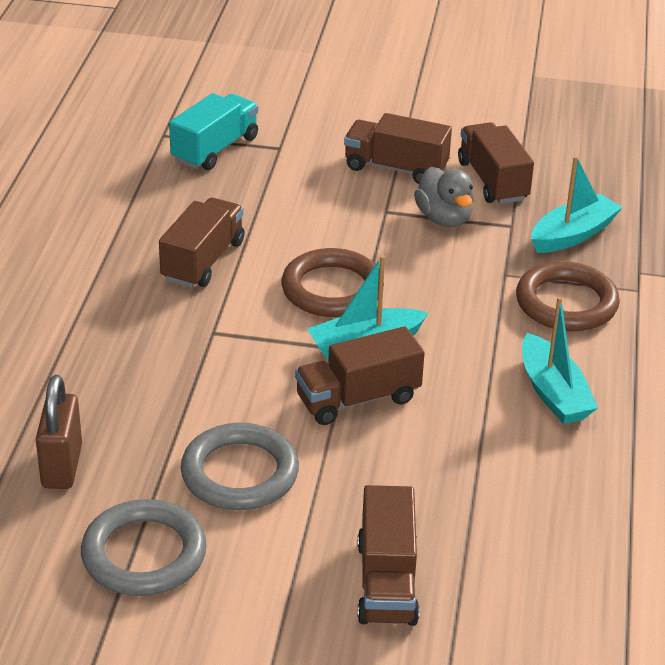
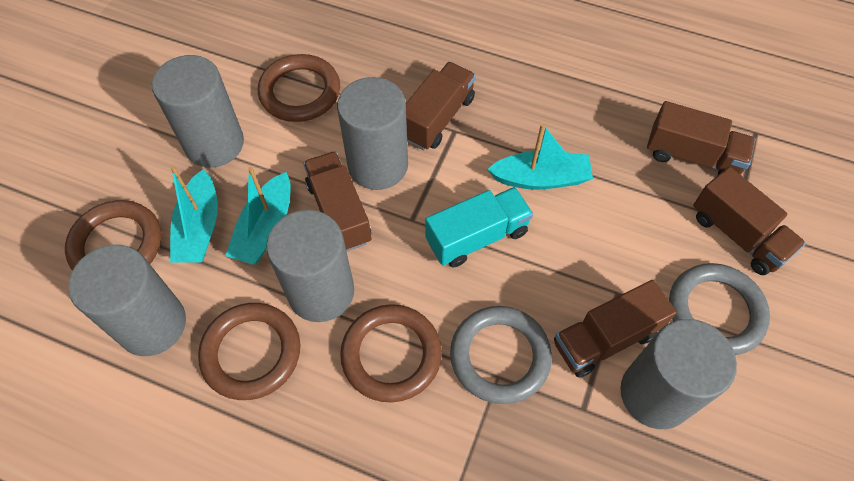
brown padlock: 1 -> 0
brown ring: 2 -> 4
grey cylinder: 0 -> 5
grey duck: 1 -> 0

